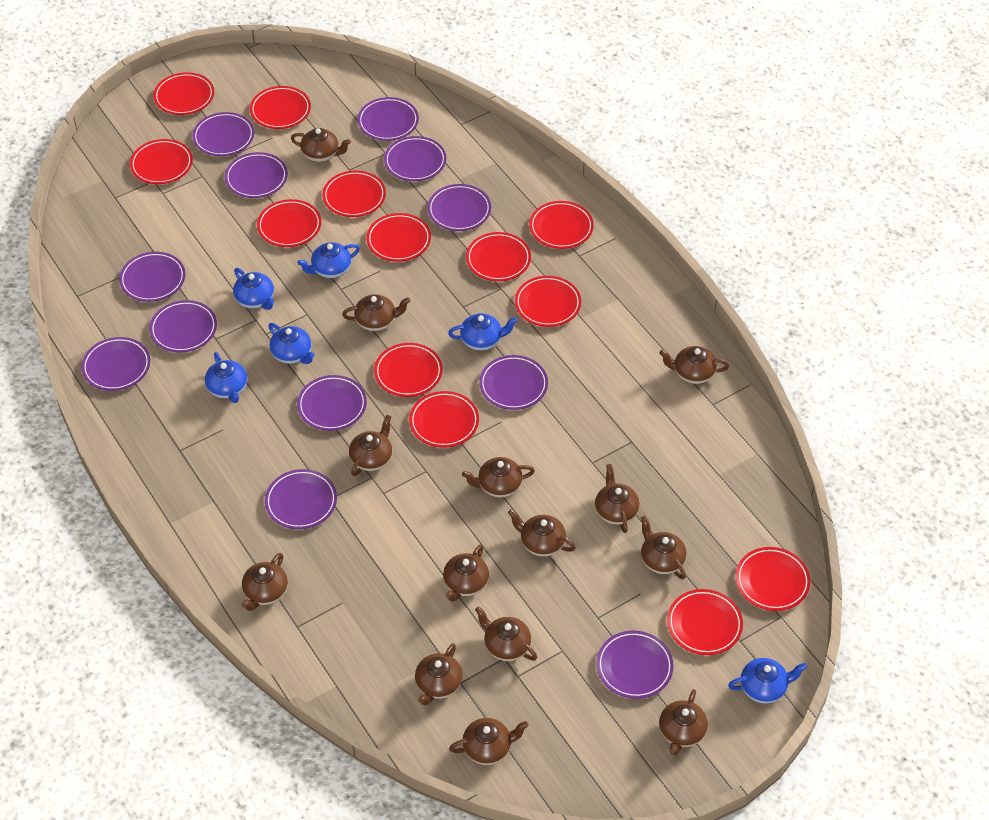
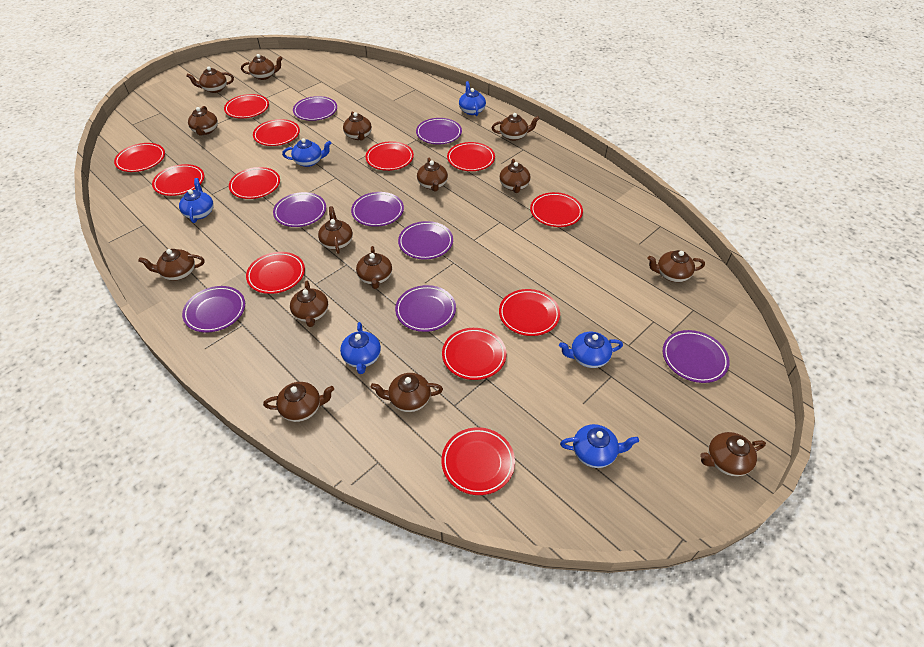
brown teapot: 14 -> 15
purple plate: 12 -> 8
red plate: 13 -> 12

